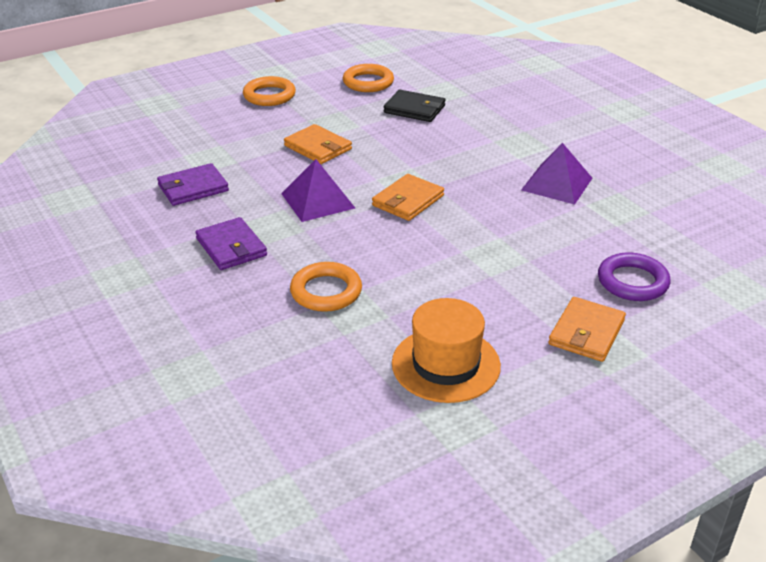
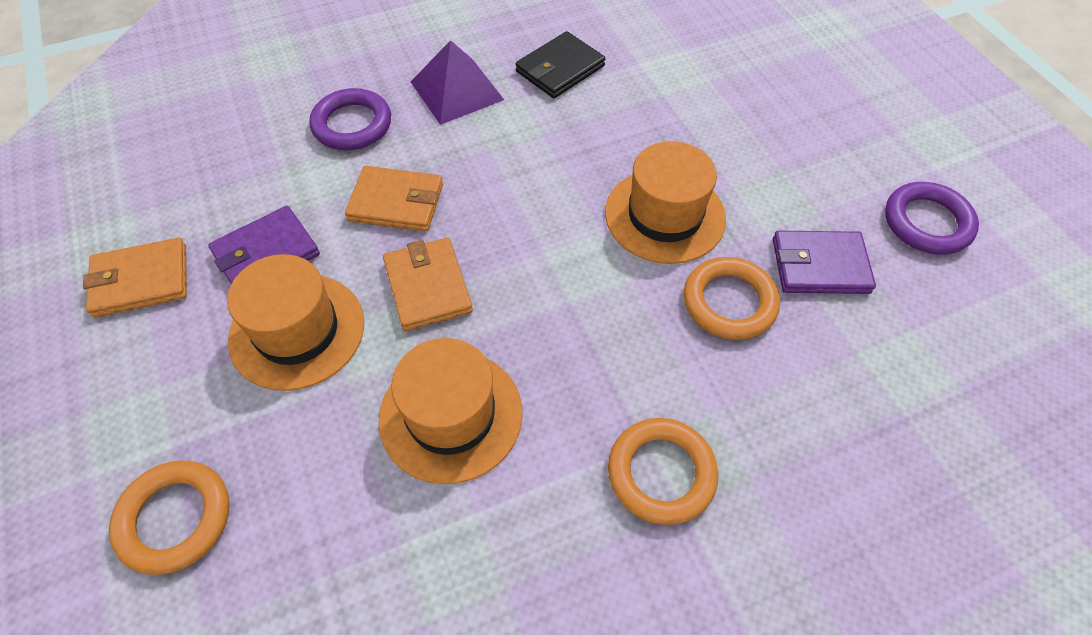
orange hat: 1 -> 3
purple pyramid: 2 -> 1
purple ring: 1 -> 2

